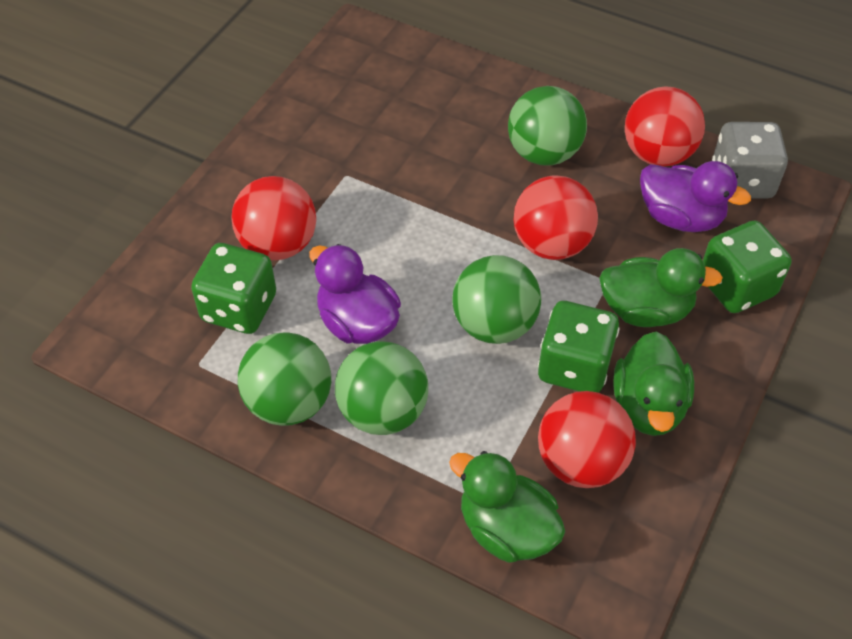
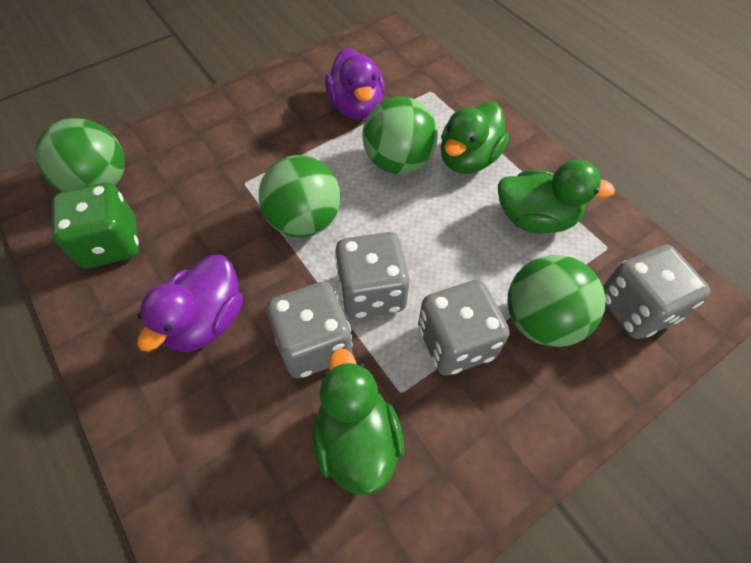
green dice: 3 -> 1
grey dice: 1 -> 4
red ball: 4 -> 0

